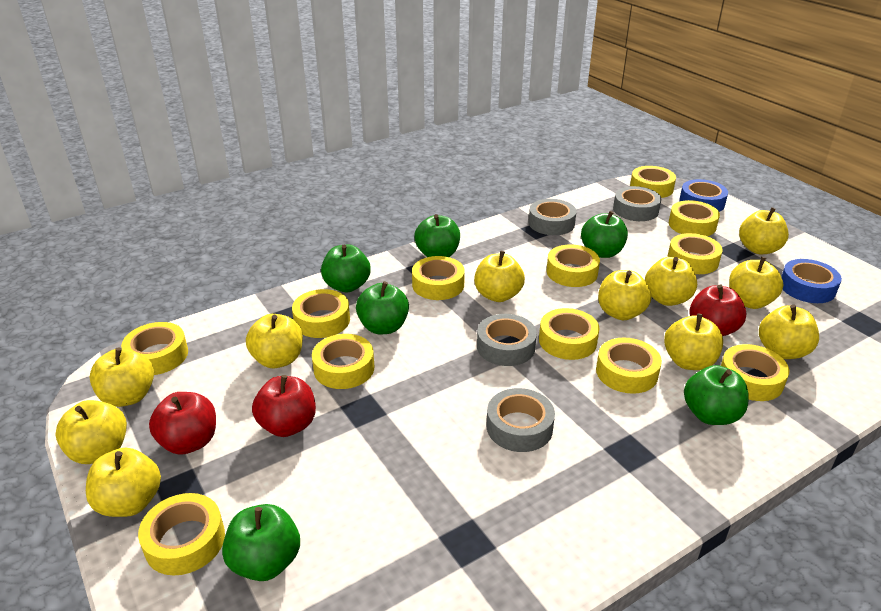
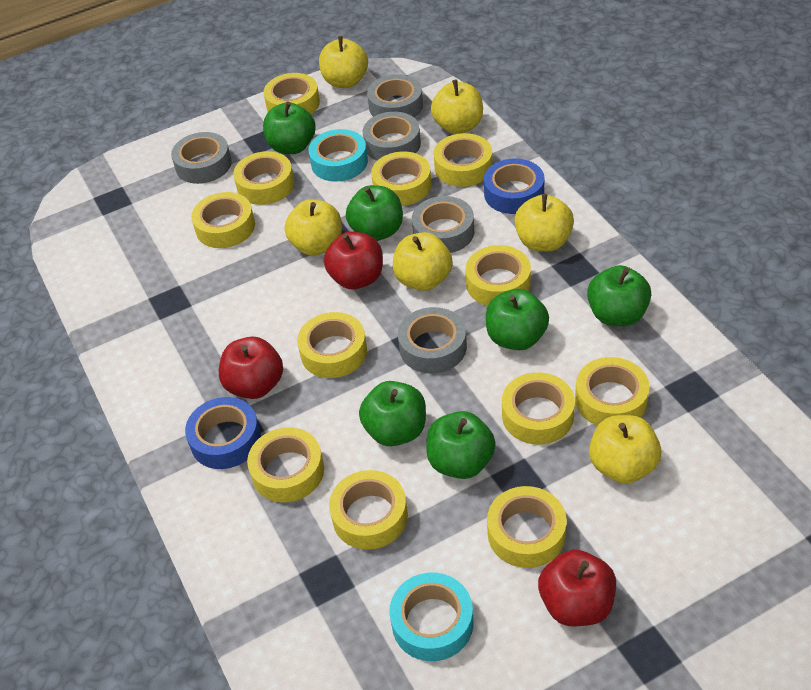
grey tape: 4 -> 5
turquoise tape: 0 -> 2
yellow apple: 11 -> 6

